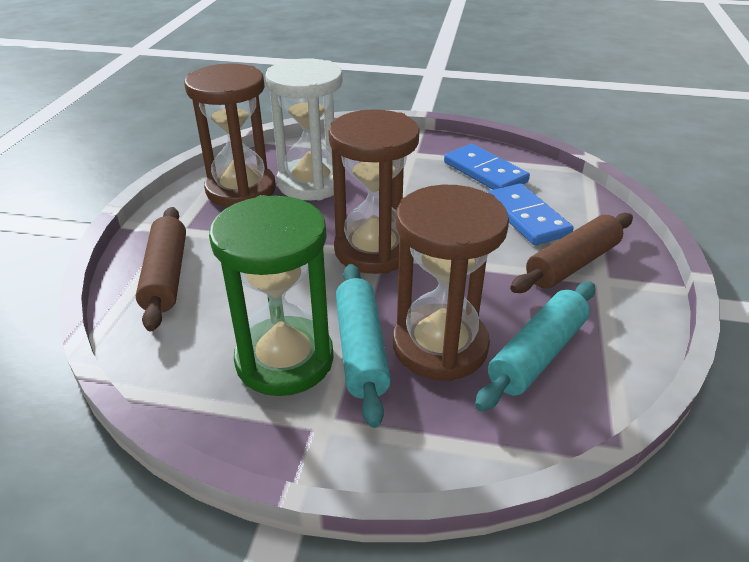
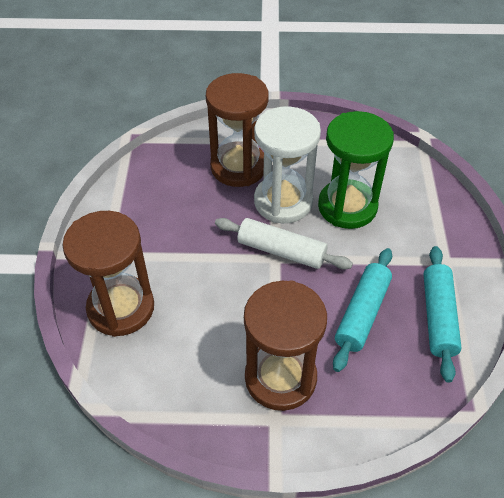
blue domino: 2 -> 0
brown rolling pin: 2 -> 0
white rolling pin: 0 -> 1

